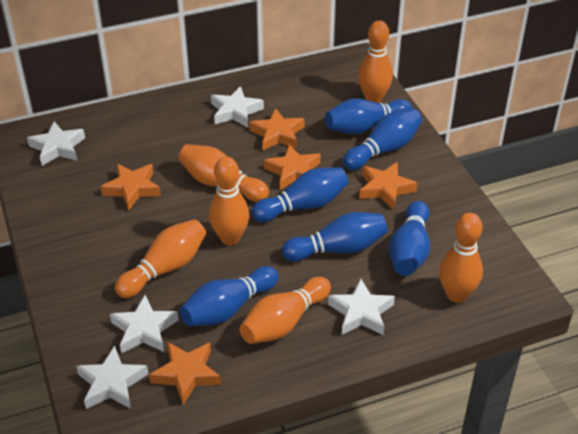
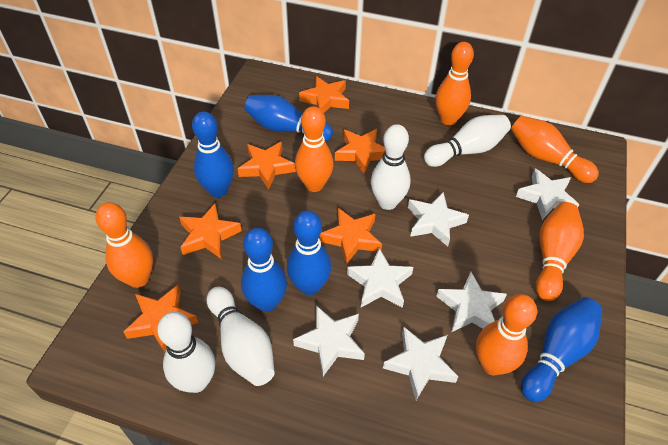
blue bowling pin: 6 -> 5
orange star: 5 -> 6
white bowling pin: 0 -> 4
white star: 5 -> 6

